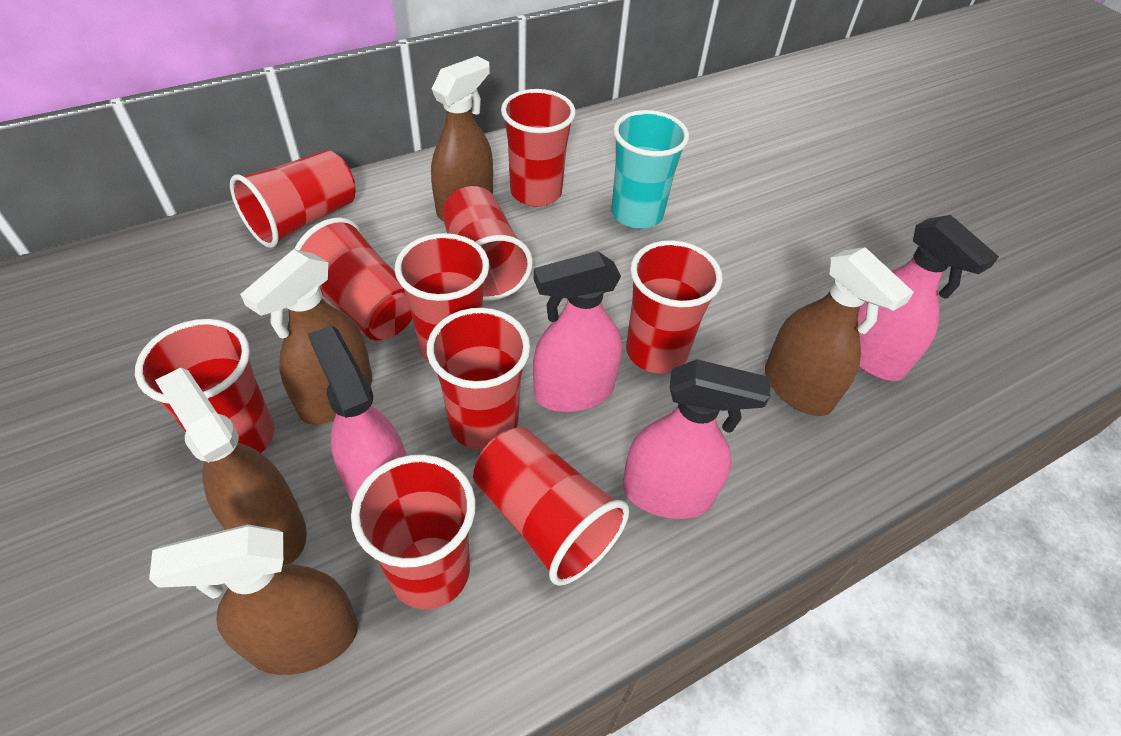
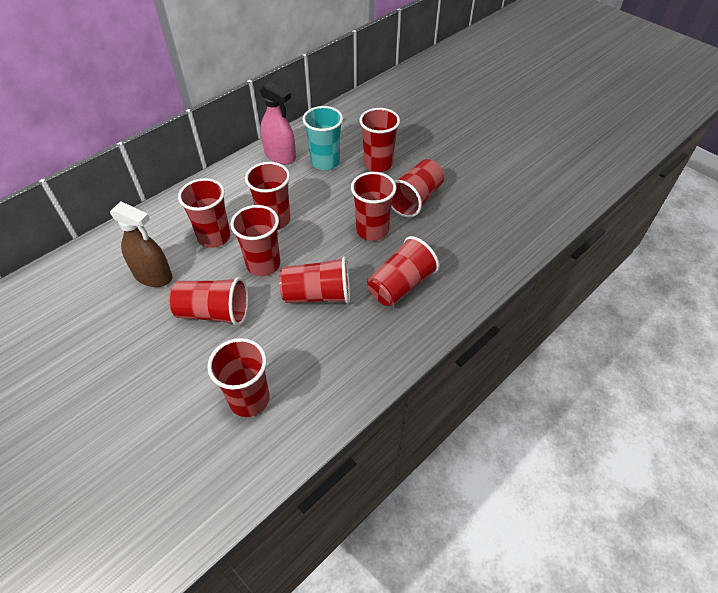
brown spray bottle: 5 -> 1
pink spray bottle: 4 -> 1

